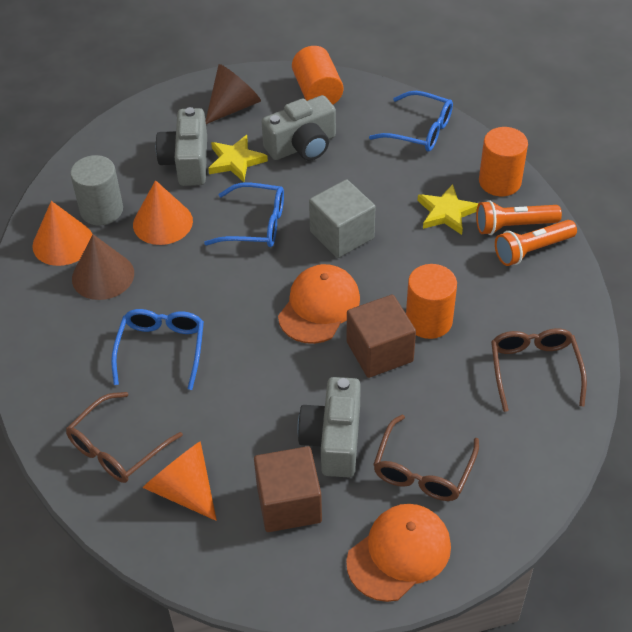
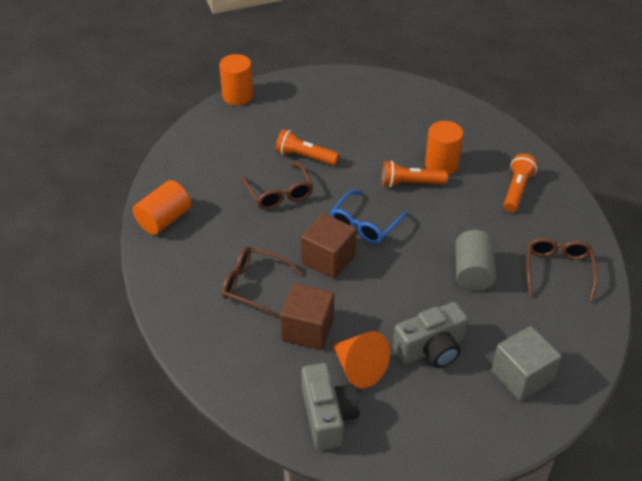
blue glasses: 3 -> 1
brown cone: 2 -> 0
grey camera: 3 -> 2
orange cap: 2 -> 0
orange cone: 3 -> 1
orange flashlight: 2 -> 3
yellow star: 2 -> 0

